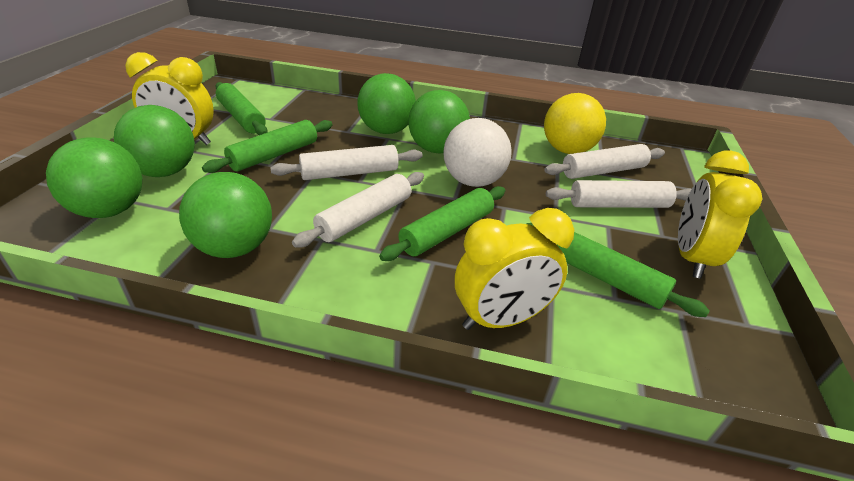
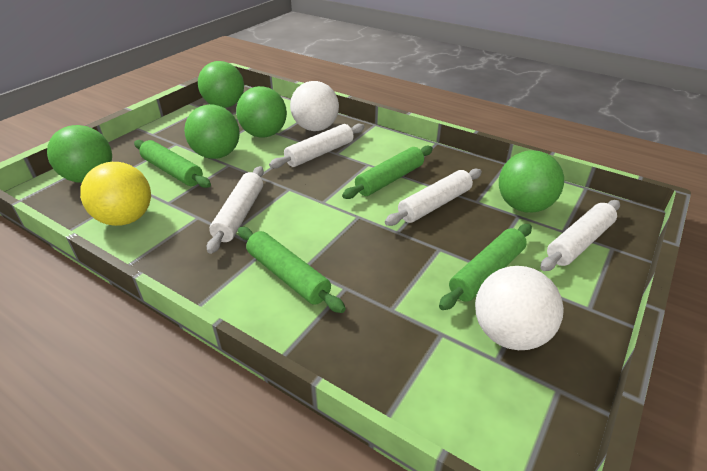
white ball: 1 -> 2
yellow clock: 3 -> 0

